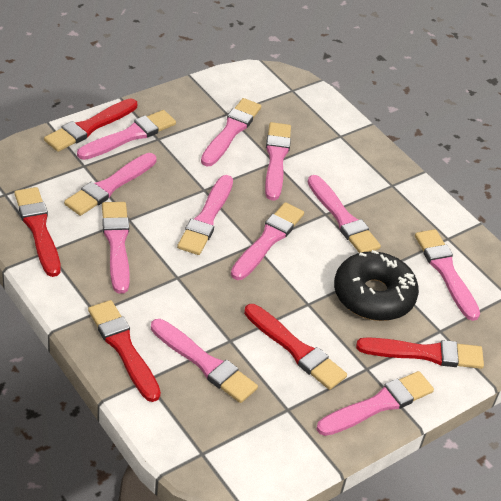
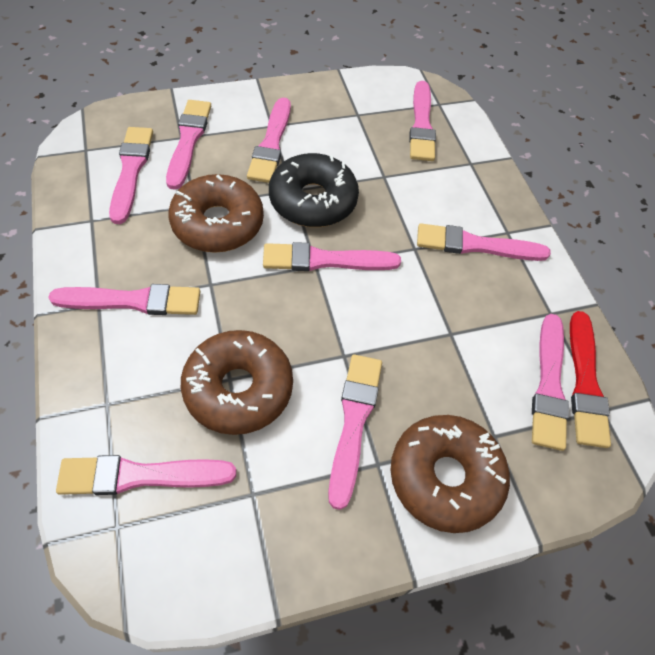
brown donut: 0 -> 3
pink brush: 11 -> 10
red brush: 5 -> 1

